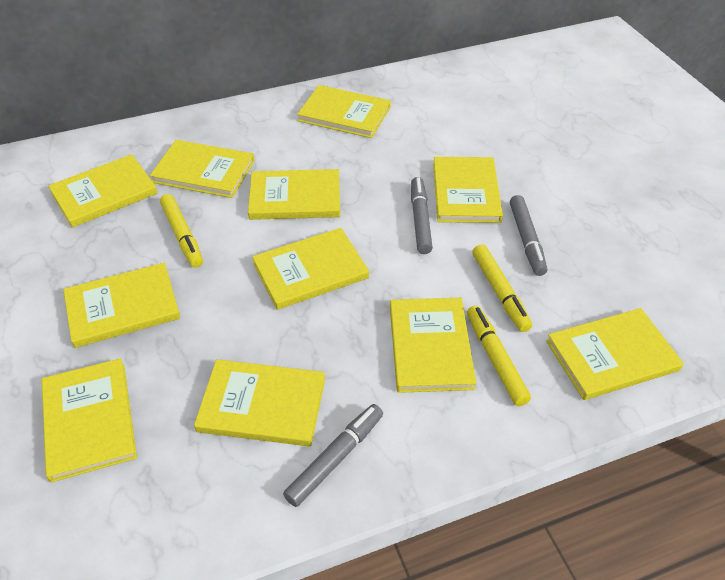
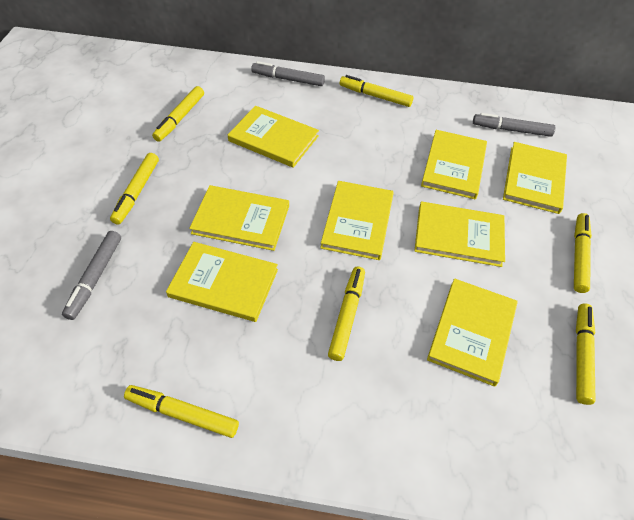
yellow book: 11 -> 8
yellow marker: 3 -> 7

